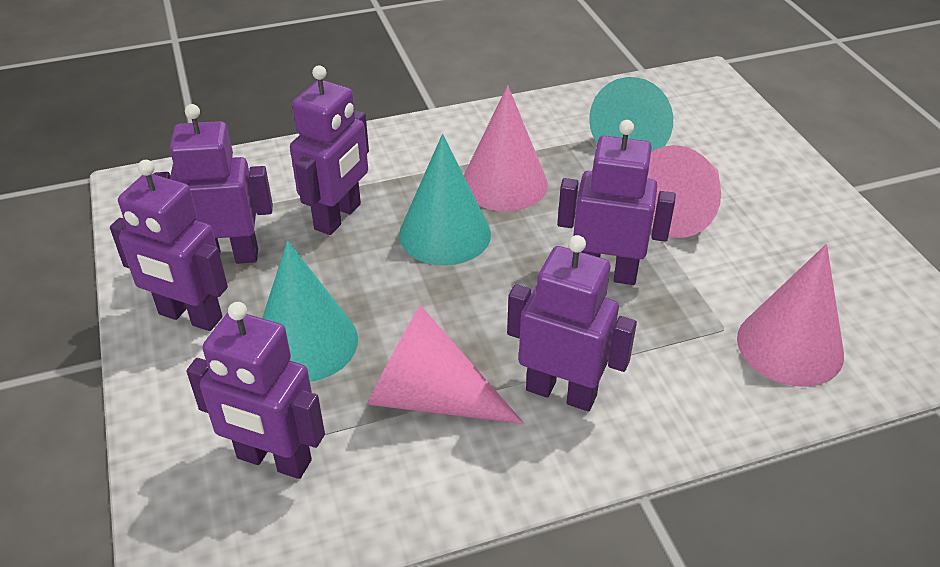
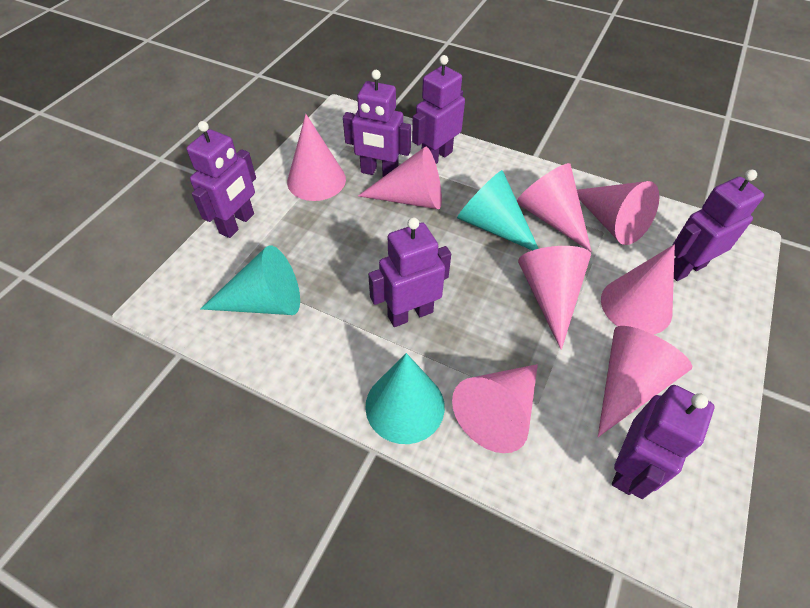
pink cone: 4 -> 8

